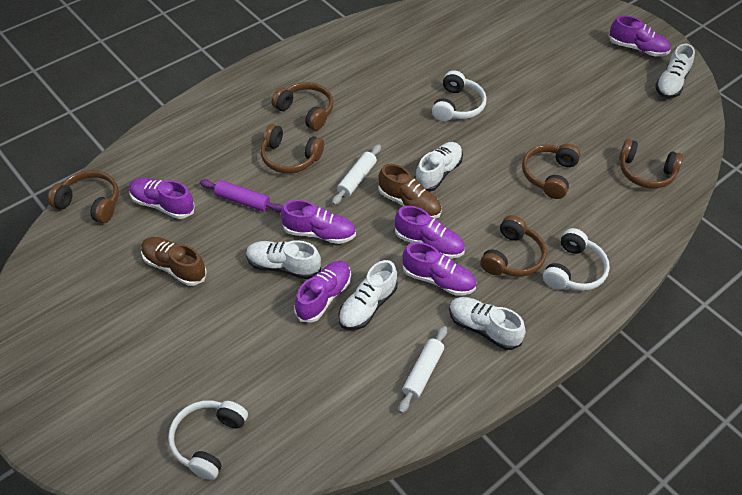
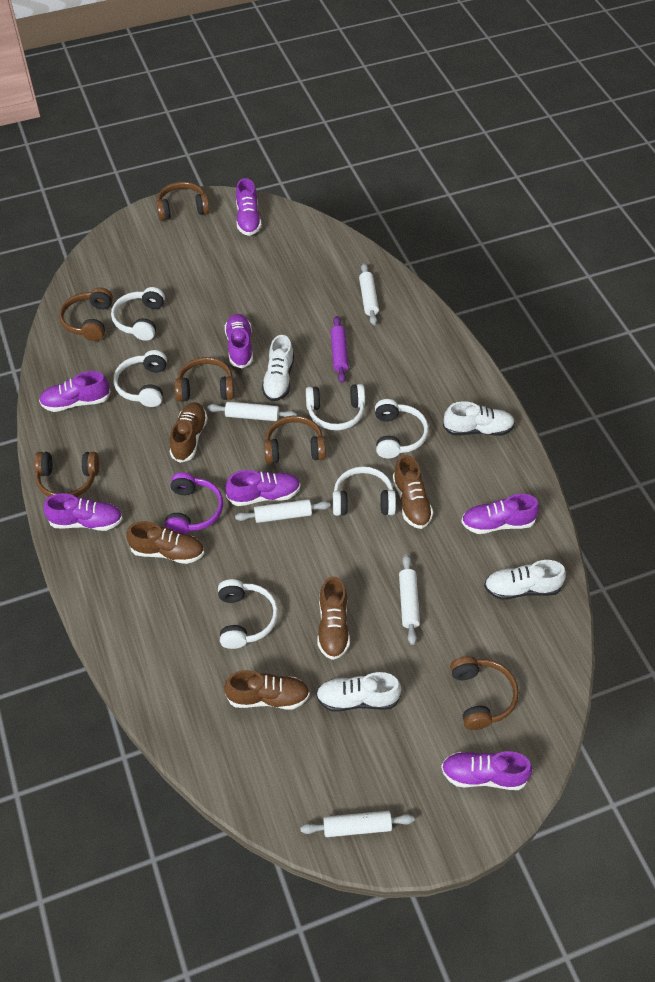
brown shoe: 2 -> 5
purple headphones: 0 -> 1
purple shoe: 6 -> 7
white headphones: 3 -> 6
white rolling pin: 2 -> 5
white shoe: 5 -> 4

